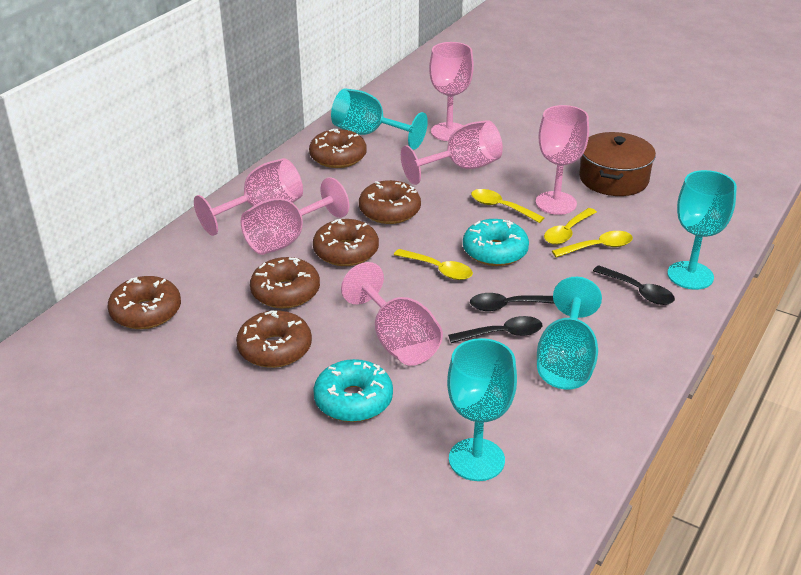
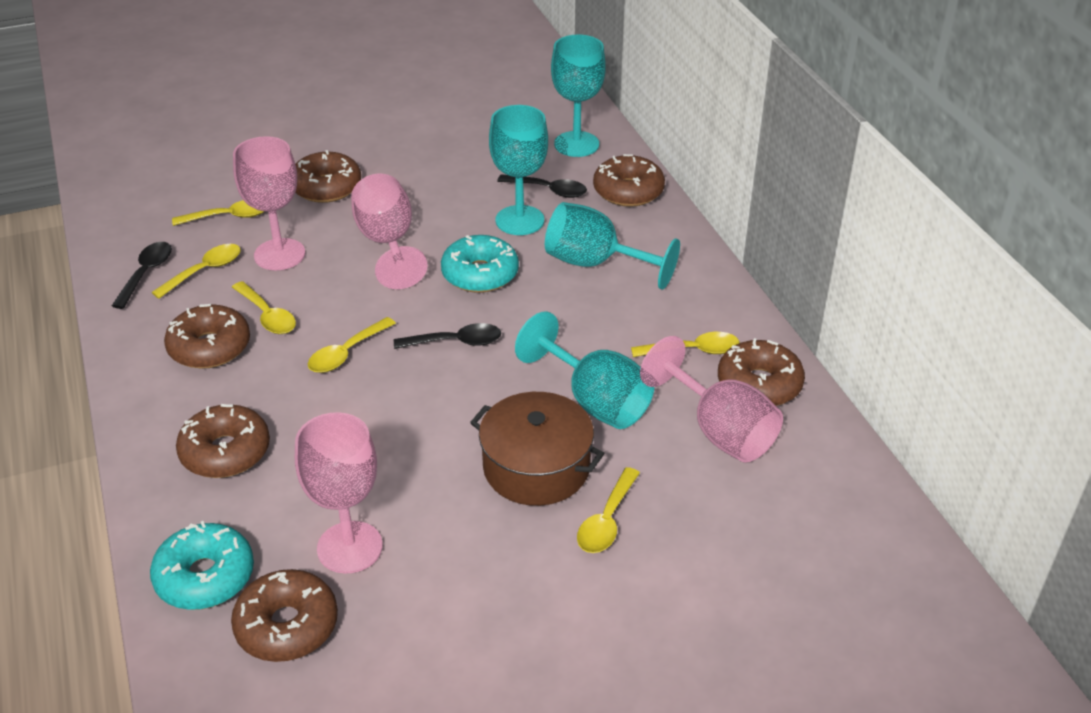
pink goblet: 6 -> 4
yellow spoon: 4 -> 6

